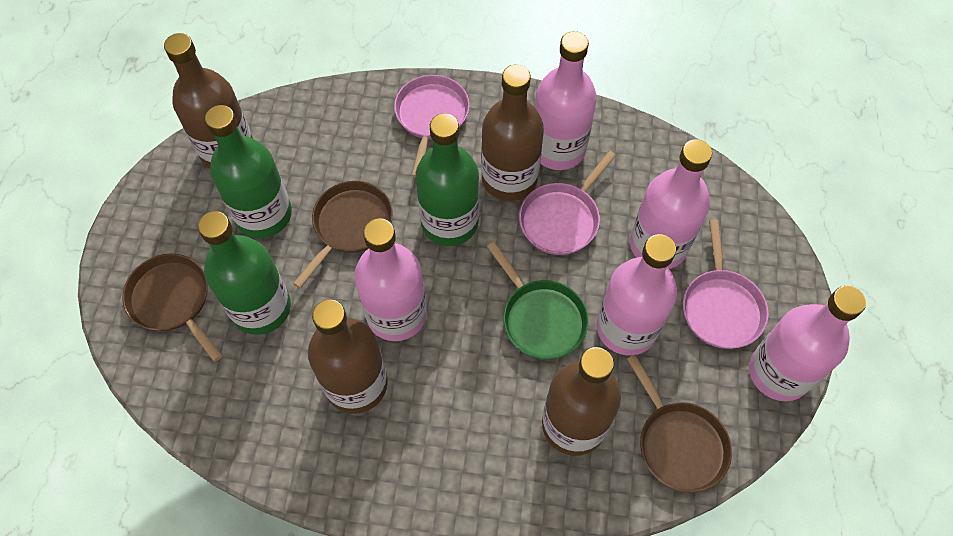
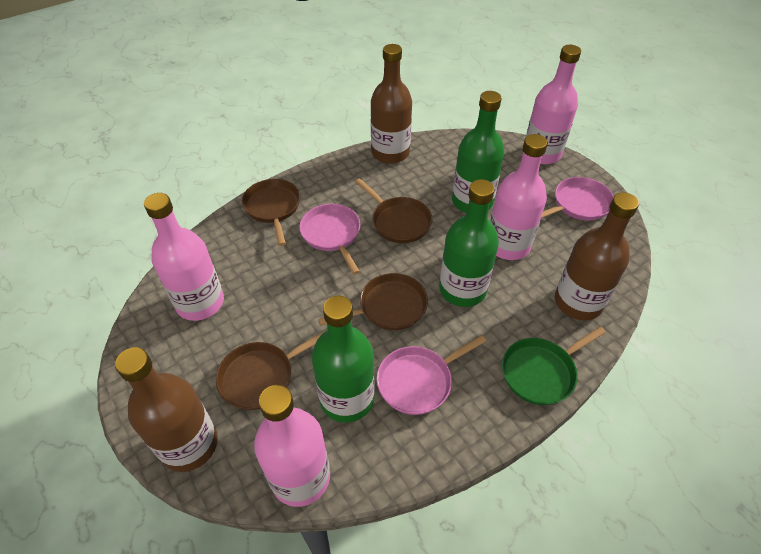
brown bottle: 4 -> 3
brown pan: 3 -> 4
pink bottle: 5 -> 4

